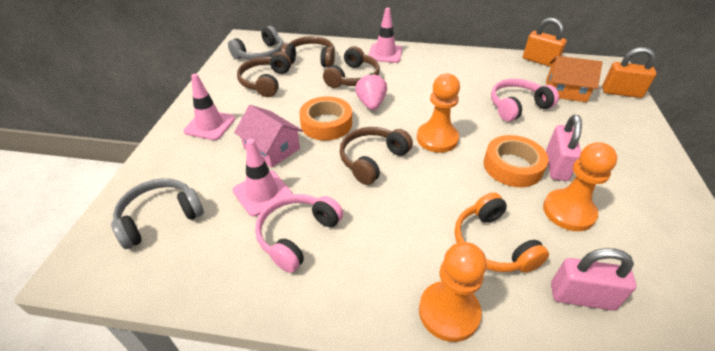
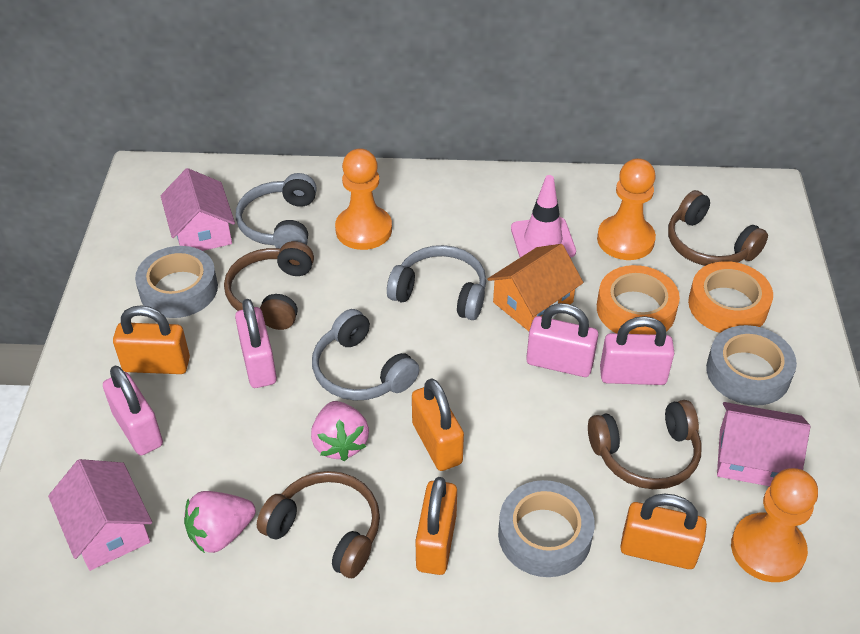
grey headphones: 2 -> 3
grey tape: 0 -> 3
orange headphones: 1 -> 0
orange padlock: 2 -> 4
pink headphones: 2 -> 0
pink house: 1 -> 3
pink padlock: 2 -> 4
pink strawberry: 1 -> 2
pink traffic cone: 3 -> 1

